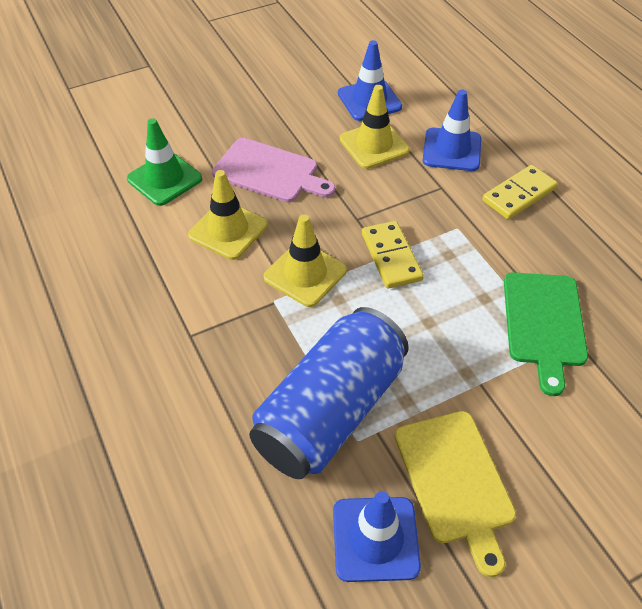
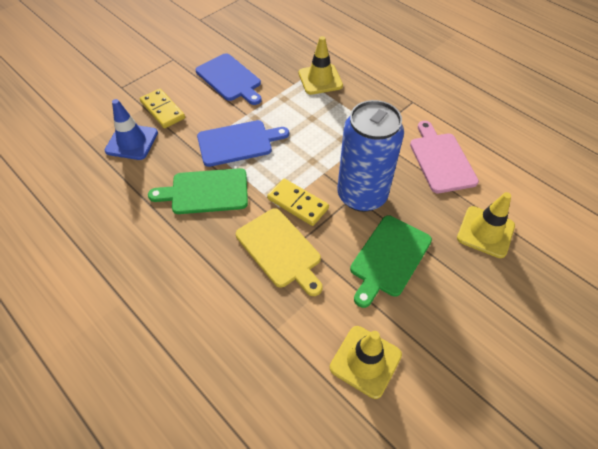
blue cutting board: 0 -> 2
blue traffic cone: 3 -> 1
green cutting board: 1 -> 2
green traffic cone: 1 -> 0

